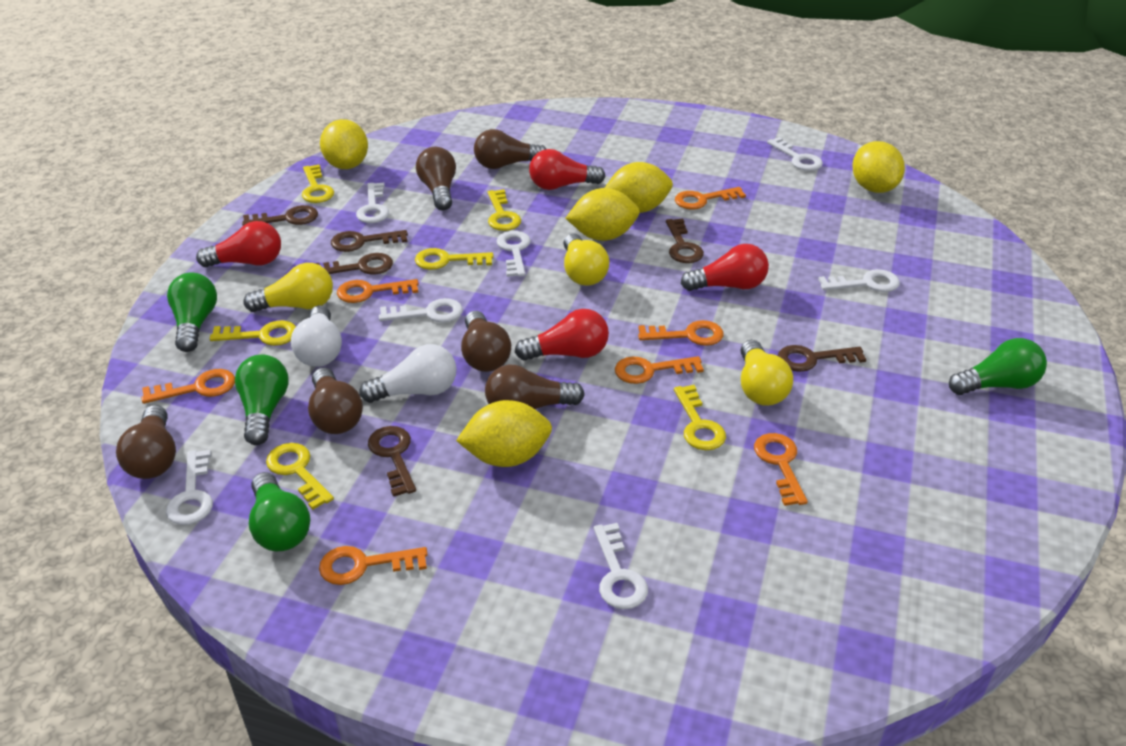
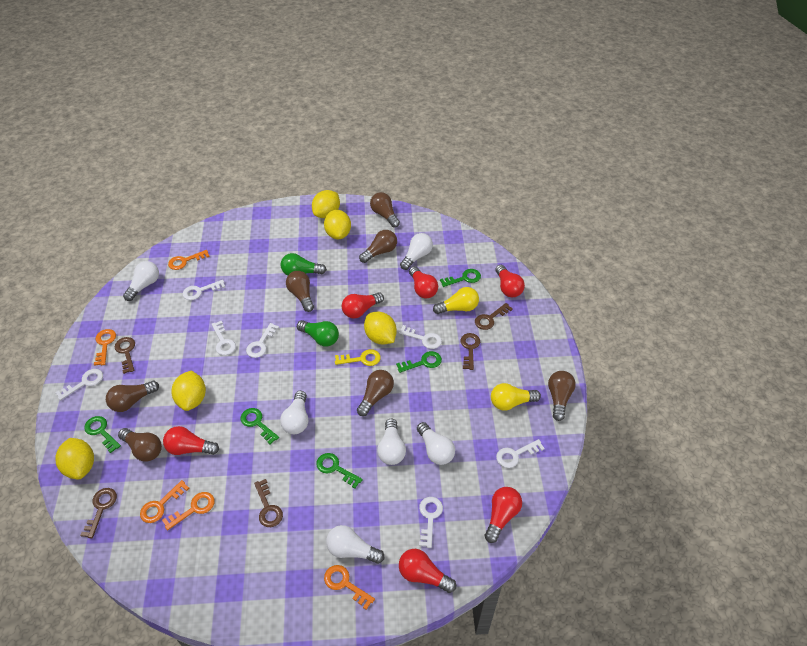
brown key: 6 -> 5
brown light bulb: 6 -> 7
green key: 0 -> 5
green light bulb: 4 -> 2
orange key: 7 -> 5
red light bulb: 4 -> 6
white light bulb: 2 -> 6
yellow key: 6 -> 1
yellow light bulb: 3 -> 2

